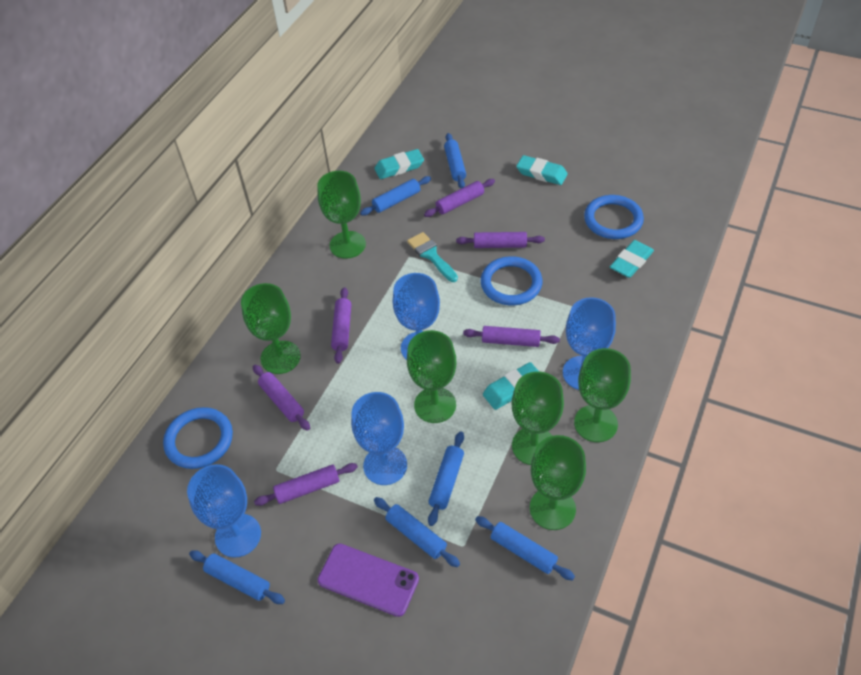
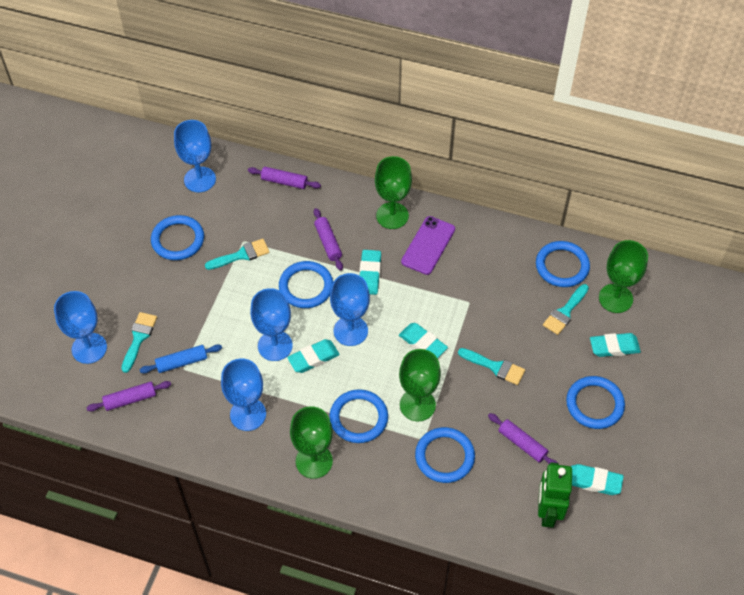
blue goblet: 4 -> 5
blue ring: 3 -> 6
blue rolling pin: 6 -> 1
green goblet: 6 -> 4
green robot: 0 -> 1
purple rolling pin: 6 -> 4
turquoise brush: 1 -> 4
turquoise eraser: 4 -> 5

